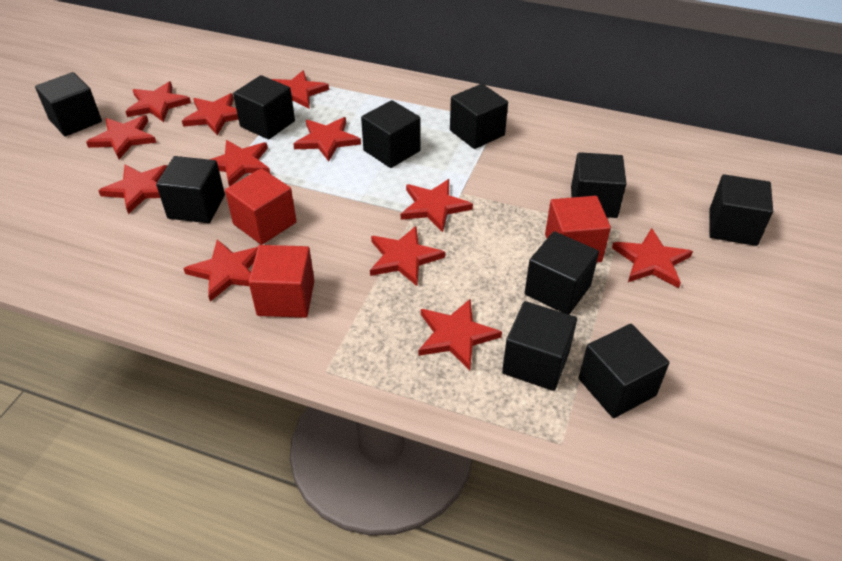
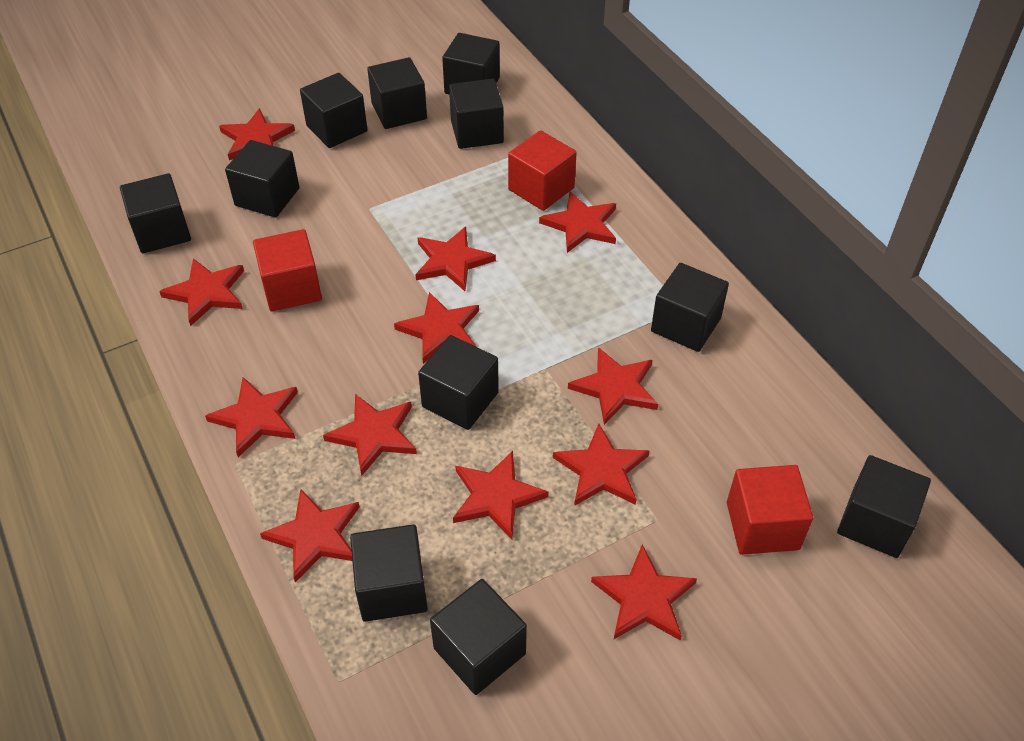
black cube: 10 -> 11

